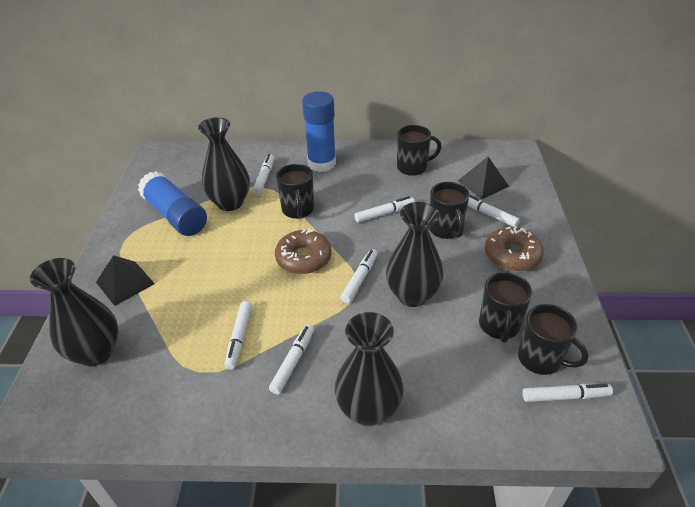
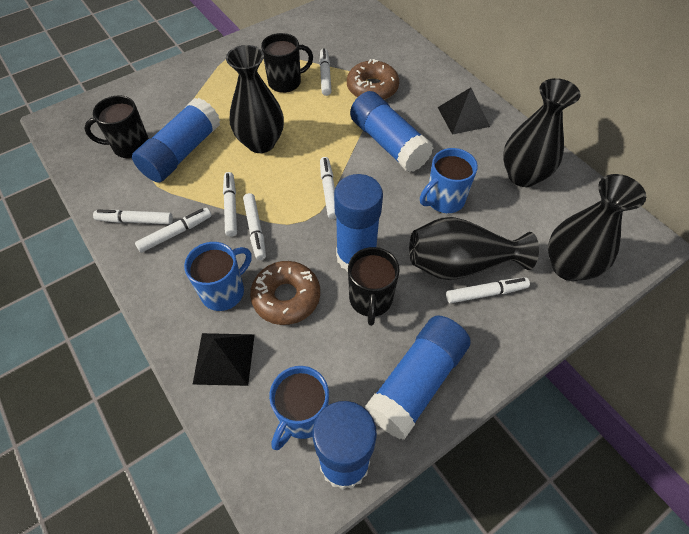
black mug: 5 -> 3
blue glue stick: 2 -> 5
blue mug: 0 -> 3

